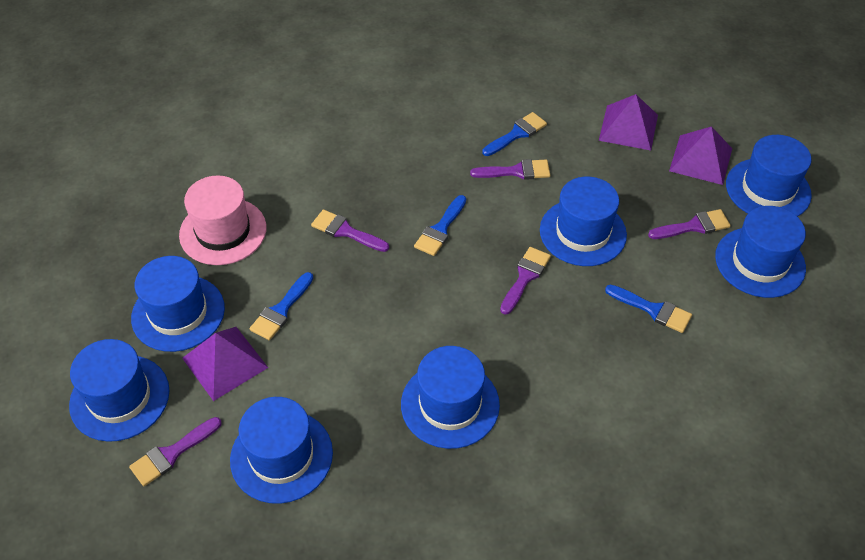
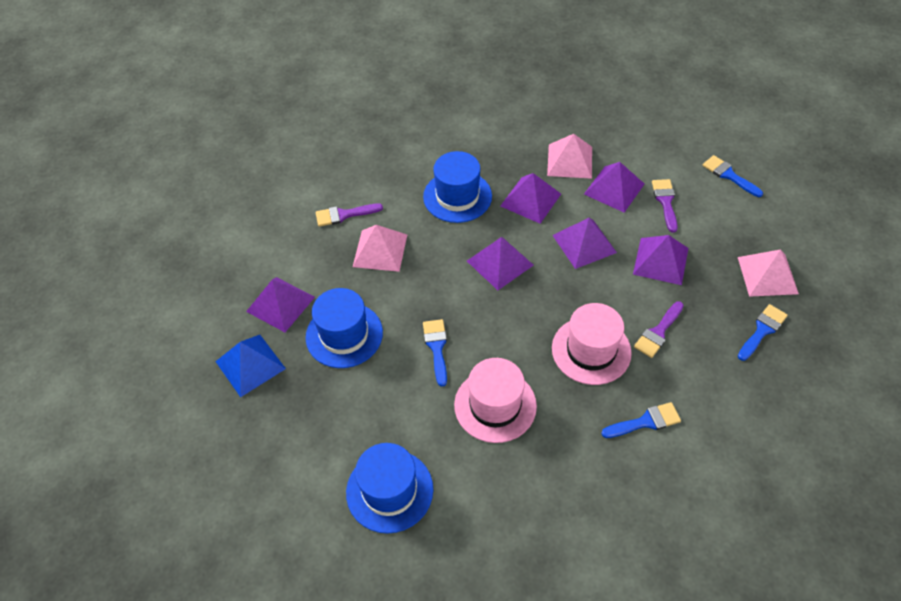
blue hat: 7 -> 3
blue pyramid: 0 -> 1
pink hat: 1 -> 2
pink pyramid: 0 -> 3
purple brush: 5 -> 3
purple pyramid: 3 -> 6

